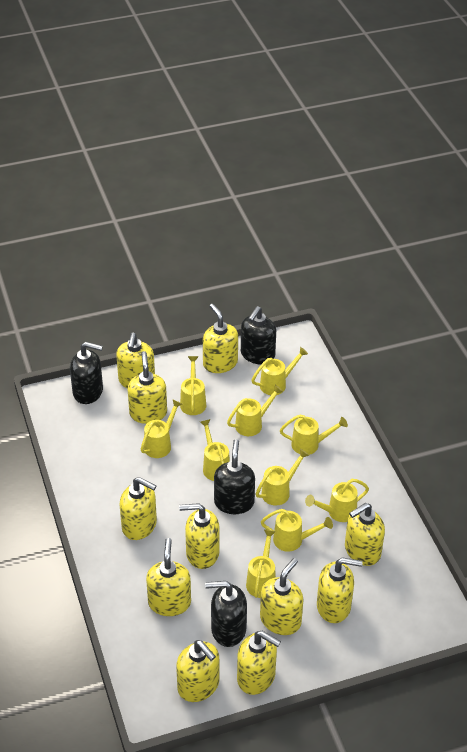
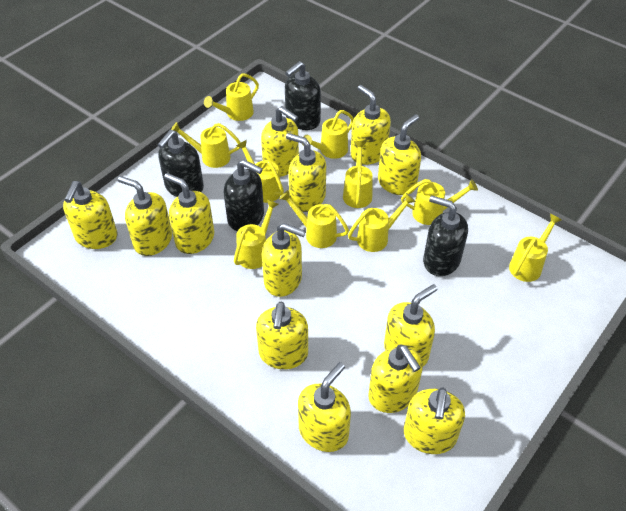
yellow soap dispenser: 11 -> 13

